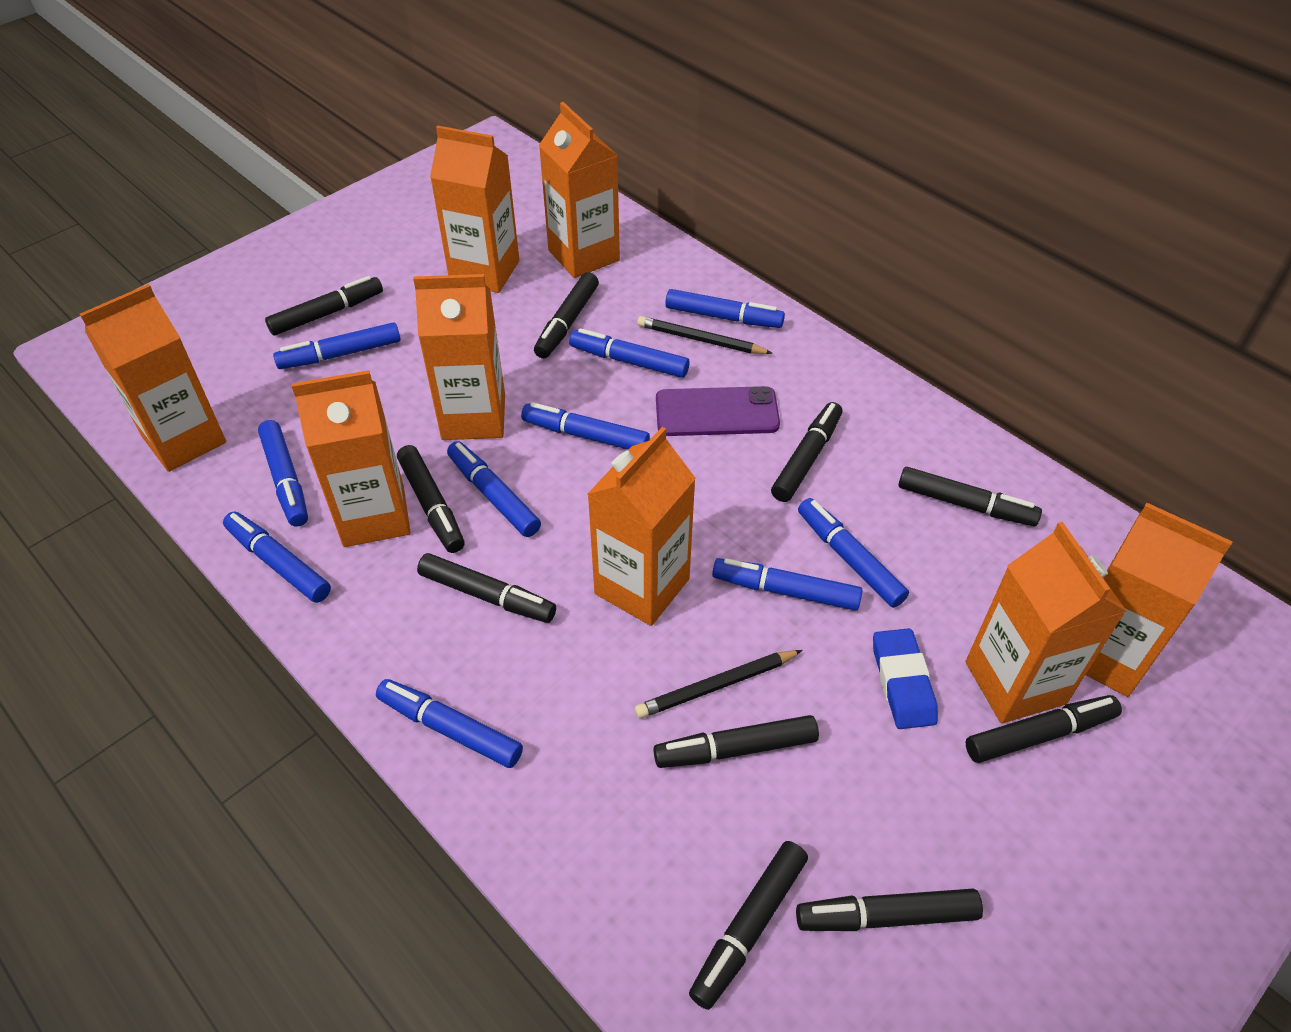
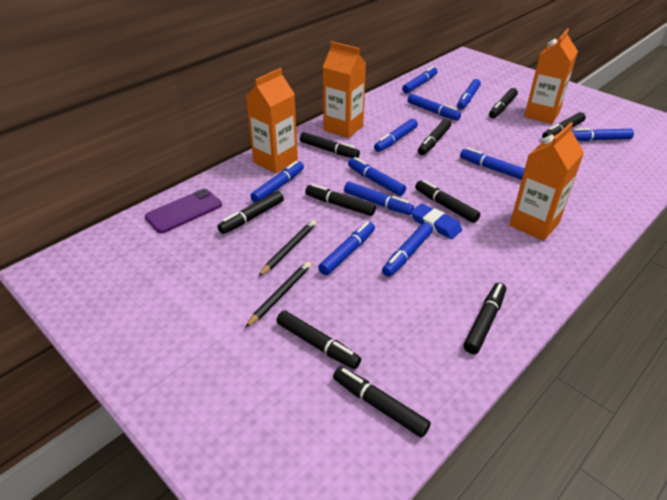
blue marker: 10 -> 11
orange carton: 8 -> 4

